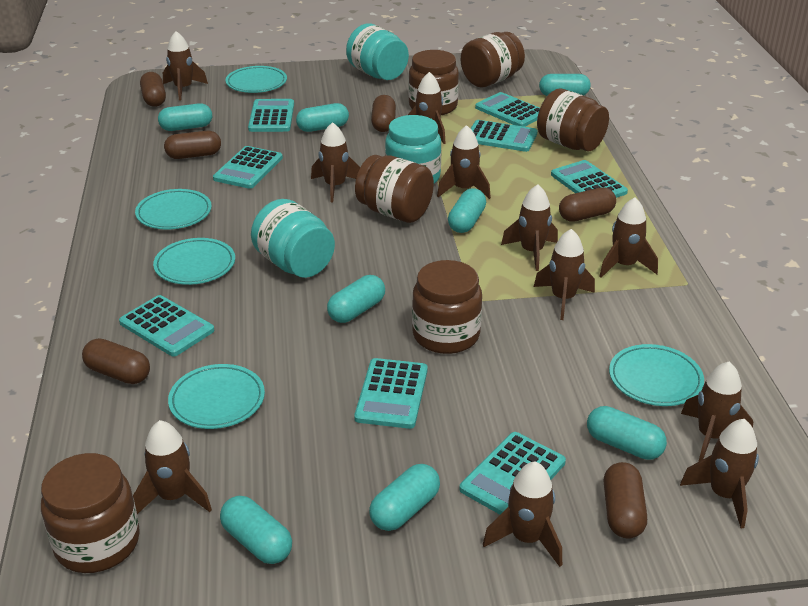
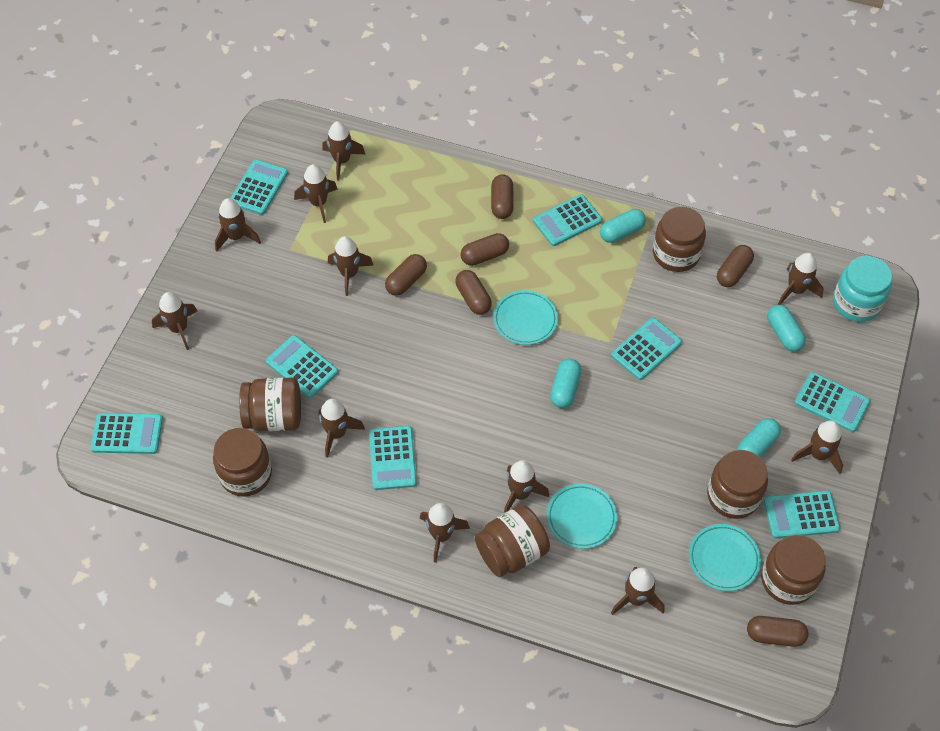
turquoise capsule: 8 -> 4
turquoise jar: 3 -> 1
turquoise plate: 5 -> 3

